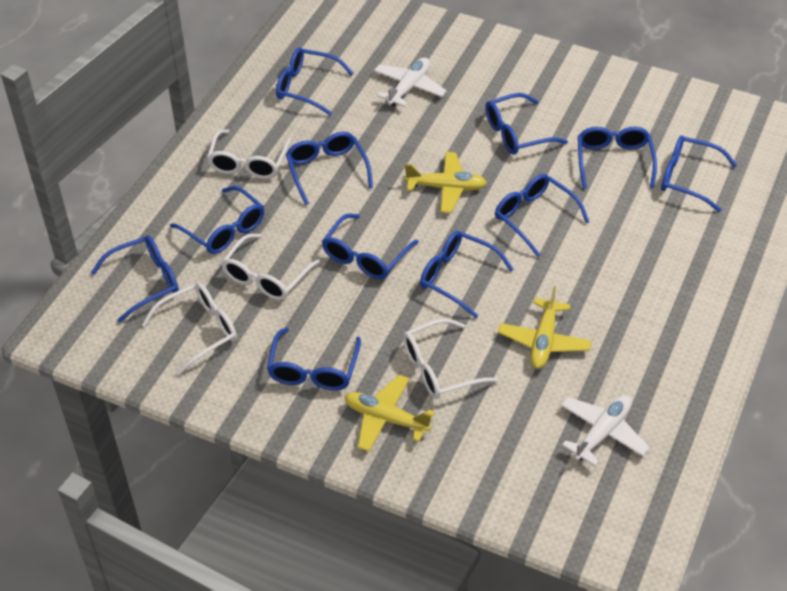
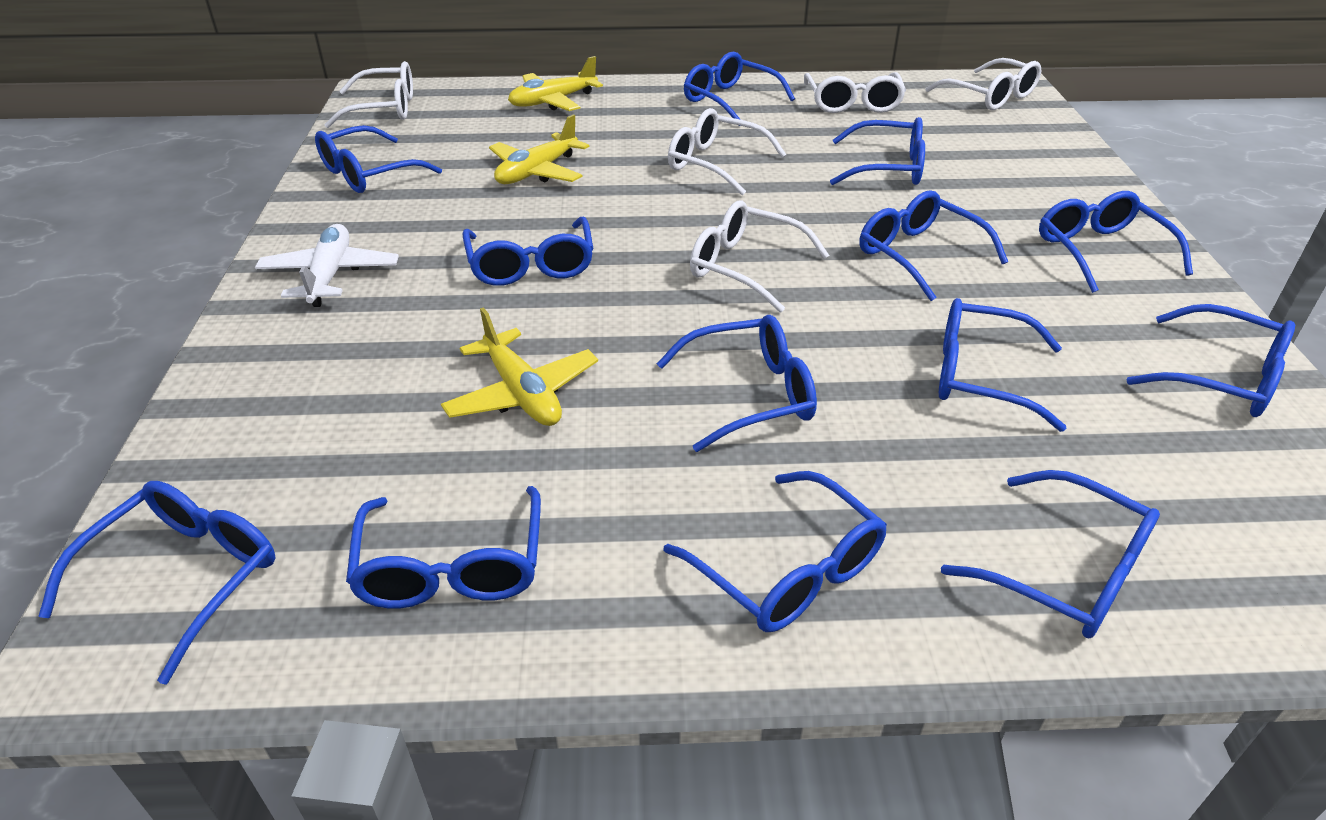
blue glasses: 11 -> 13
white glasses: 4 -> 5
white plane: 2 -> 1

